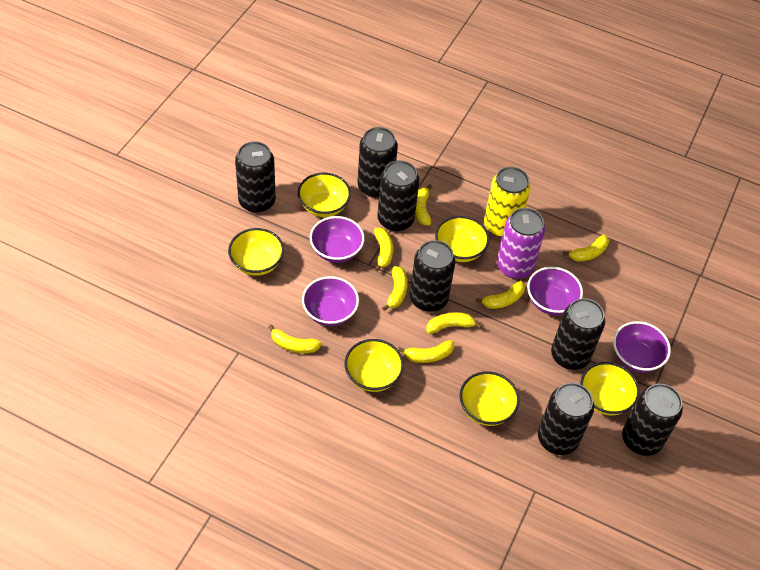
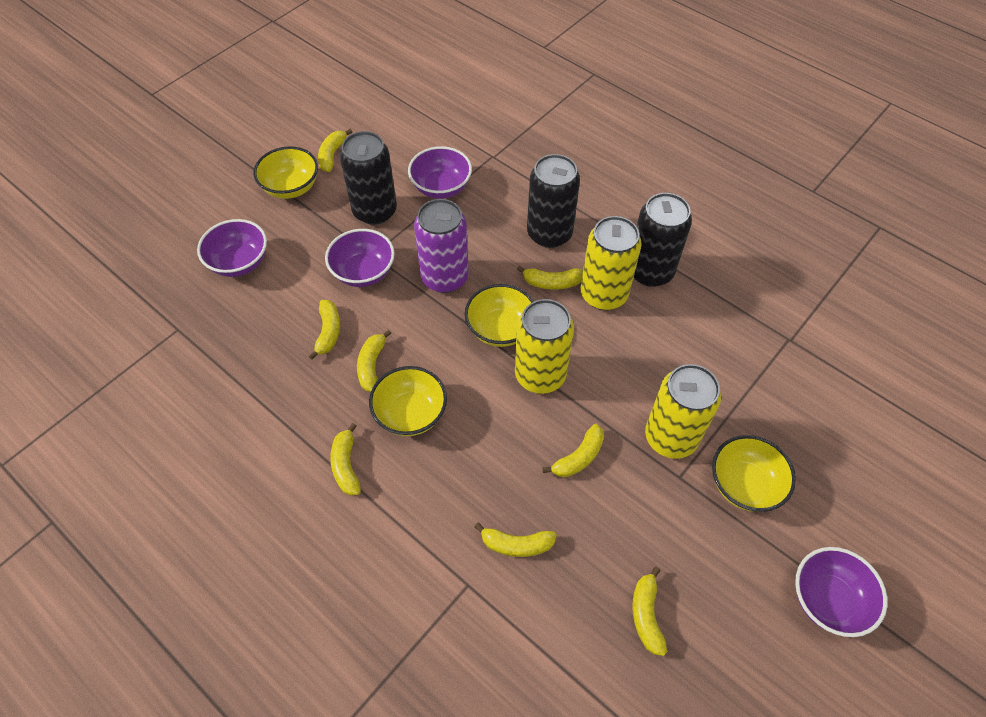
black can: 7 -> 3
yellow bowl: 6 -> 4
yellow can: 1 -> 3

